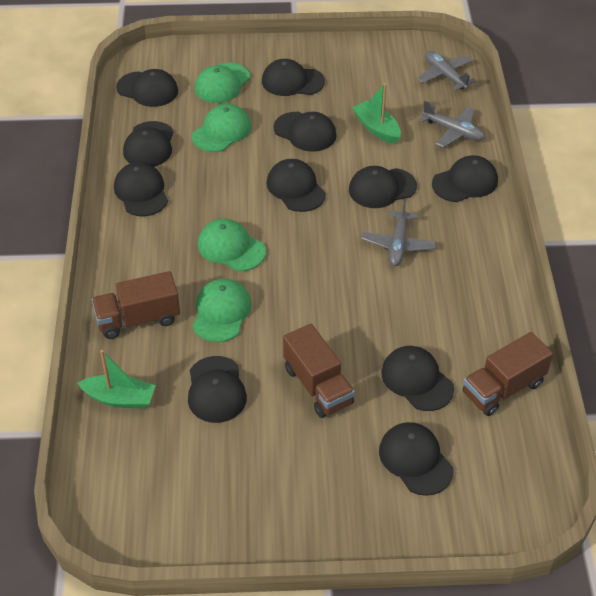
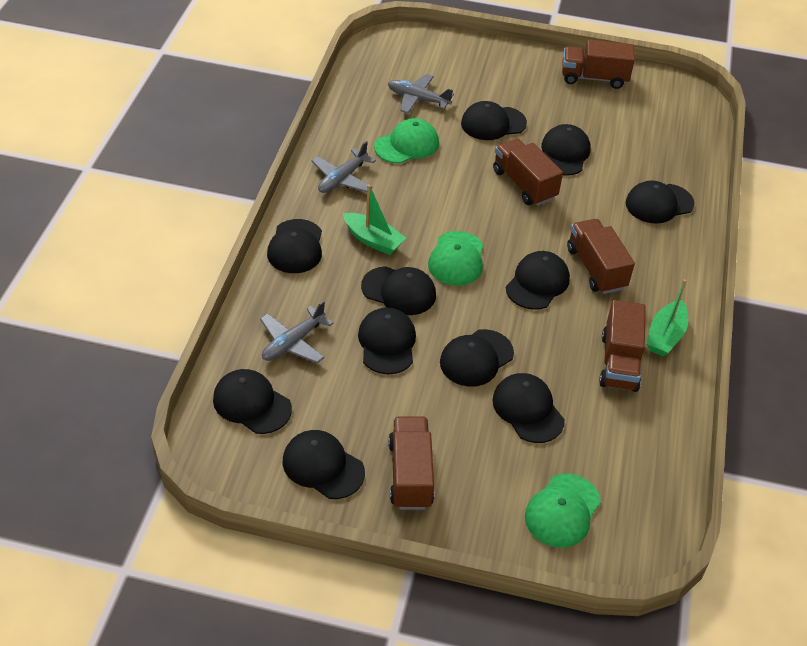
brown truck: 3 -> 5
green cap: 4 -> 3

